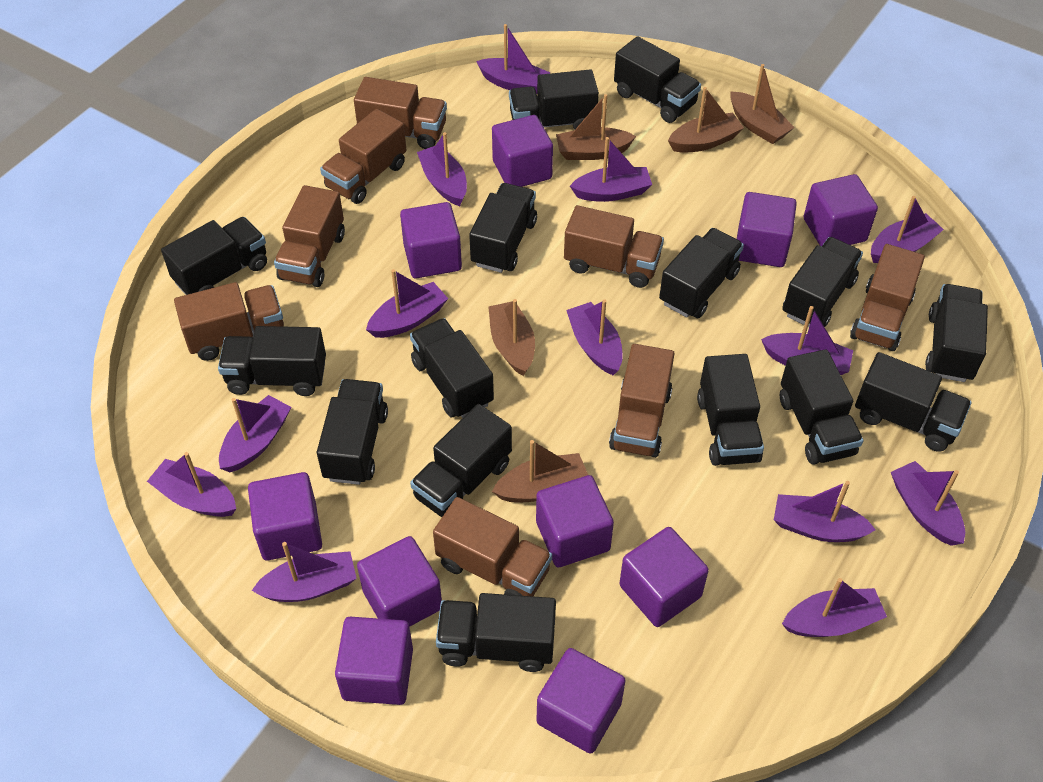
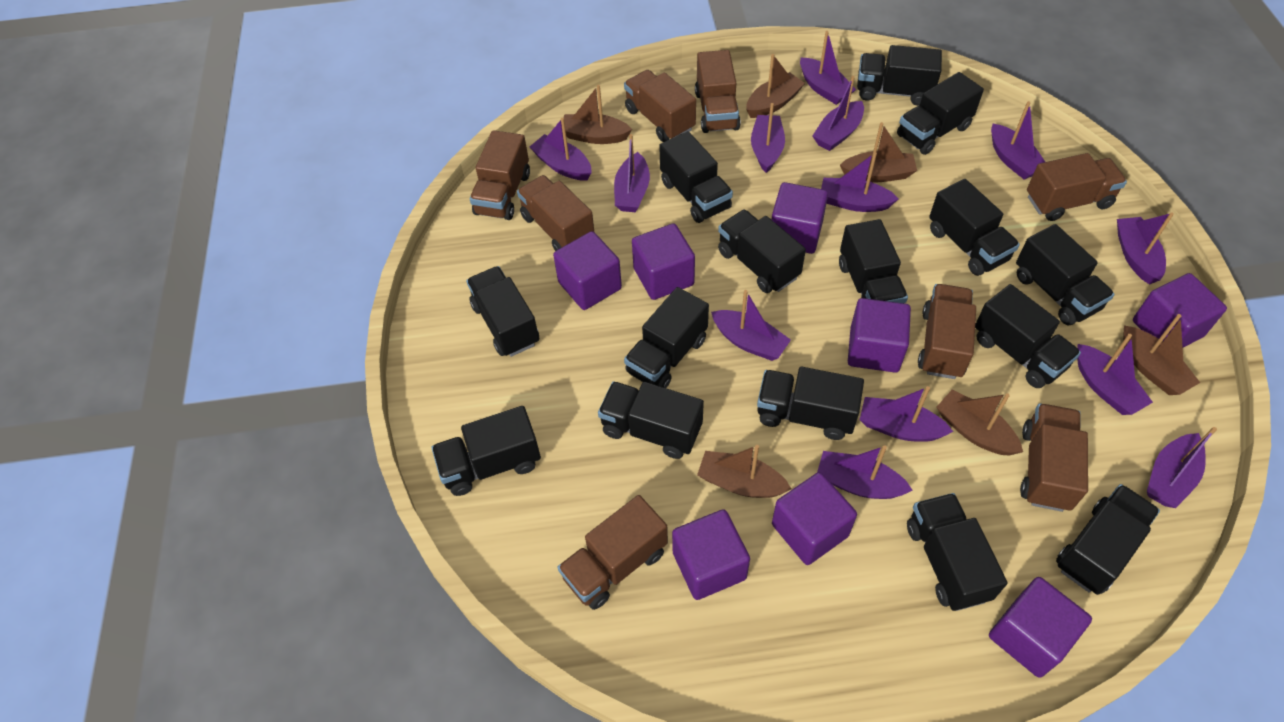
brown boat: 5 -> 6
purple cube: 10 -> 8

